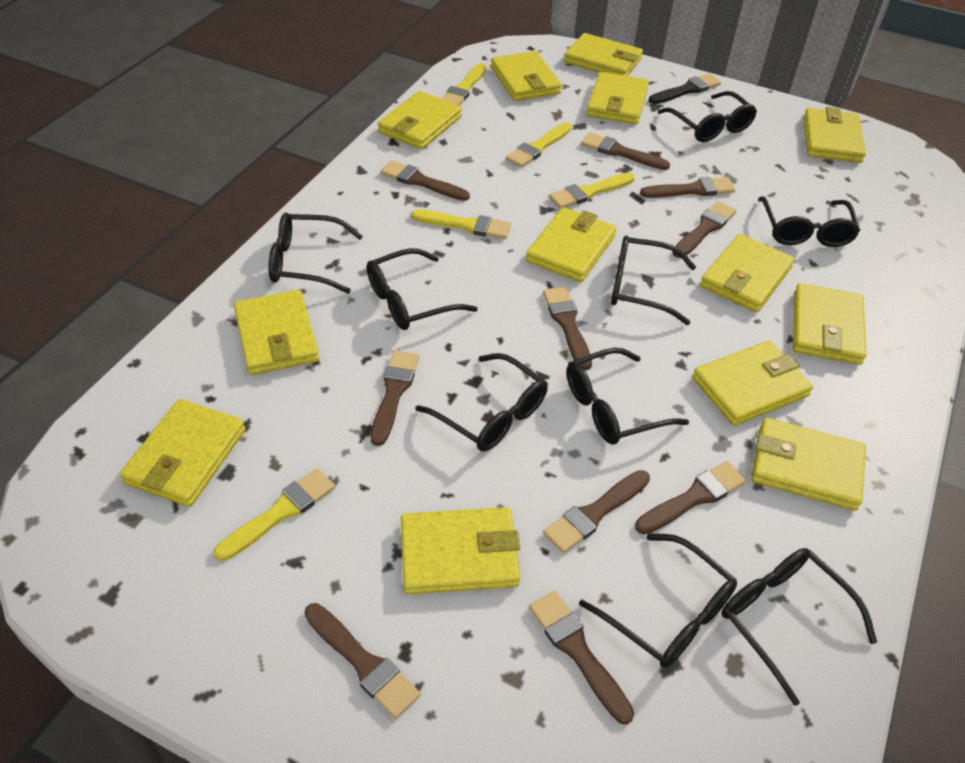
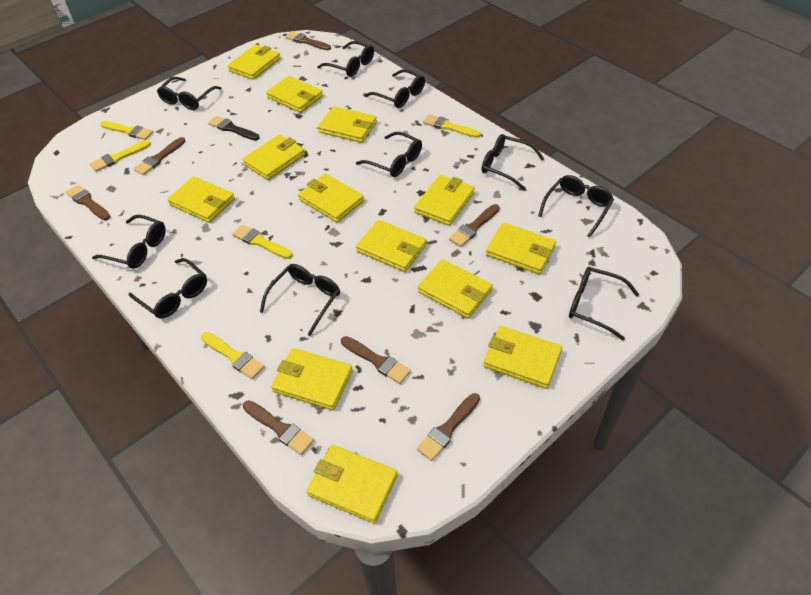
black glasses: 9 -> 10
brown brush: 10 -> 7

